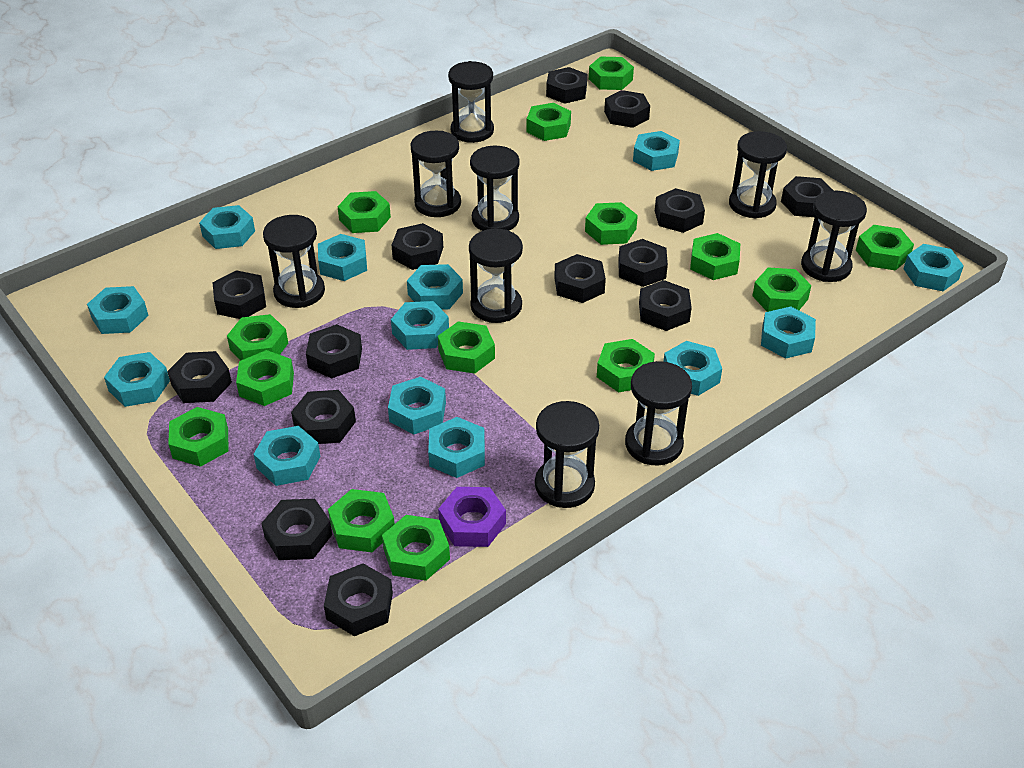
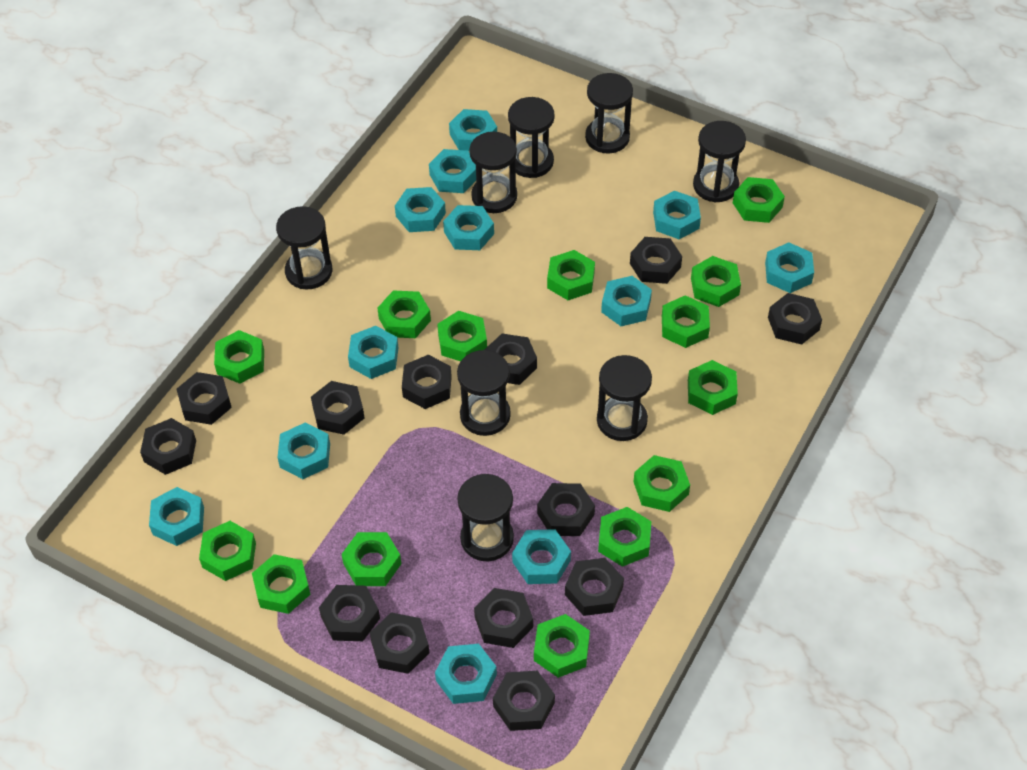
black hourglass: 9 -> 8
black nut: 14 -> 13
purple nut: 1 -> 0
turquoise nut: 13 -> 12

